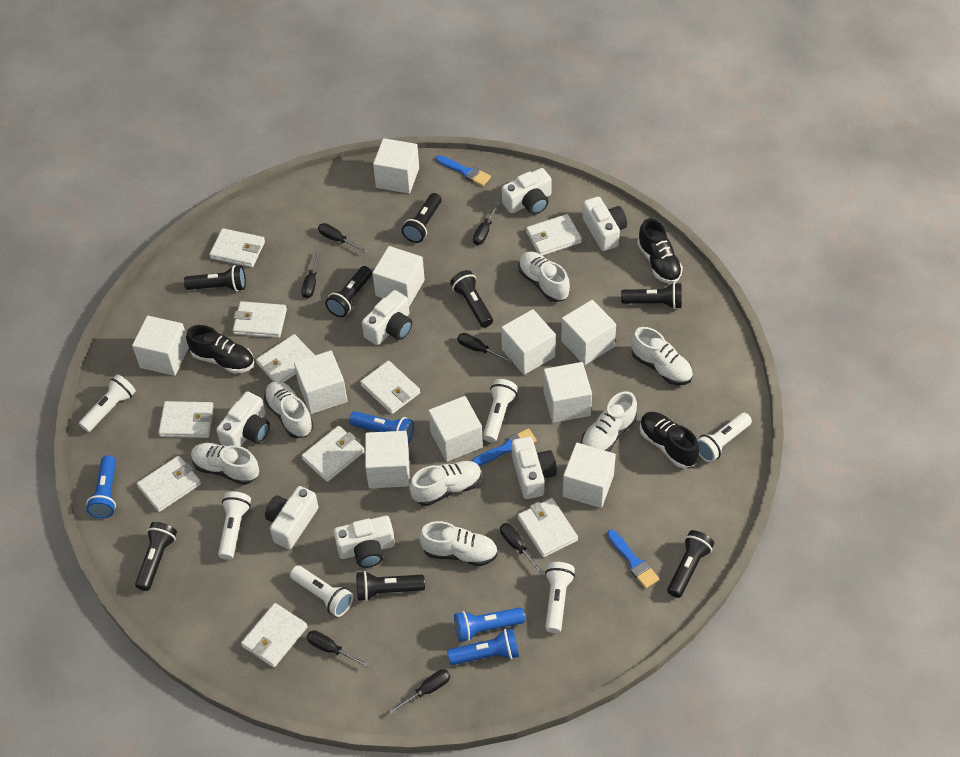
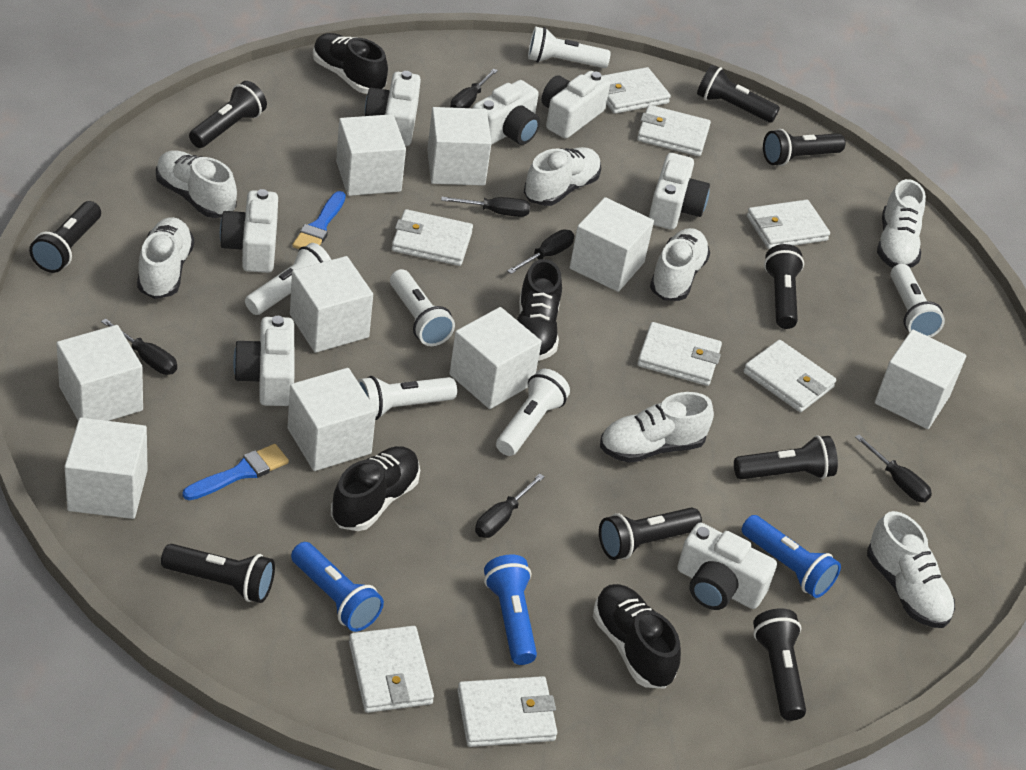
black flashlight: 8 -> 9
black screwdriver: 7 -> 6
black shoe: 3 -> 4
blue brush: 3 -> 2
blue flashlight: 4 -> 3
white cube: 10 -> 9
white wallet: 10 -> 8

